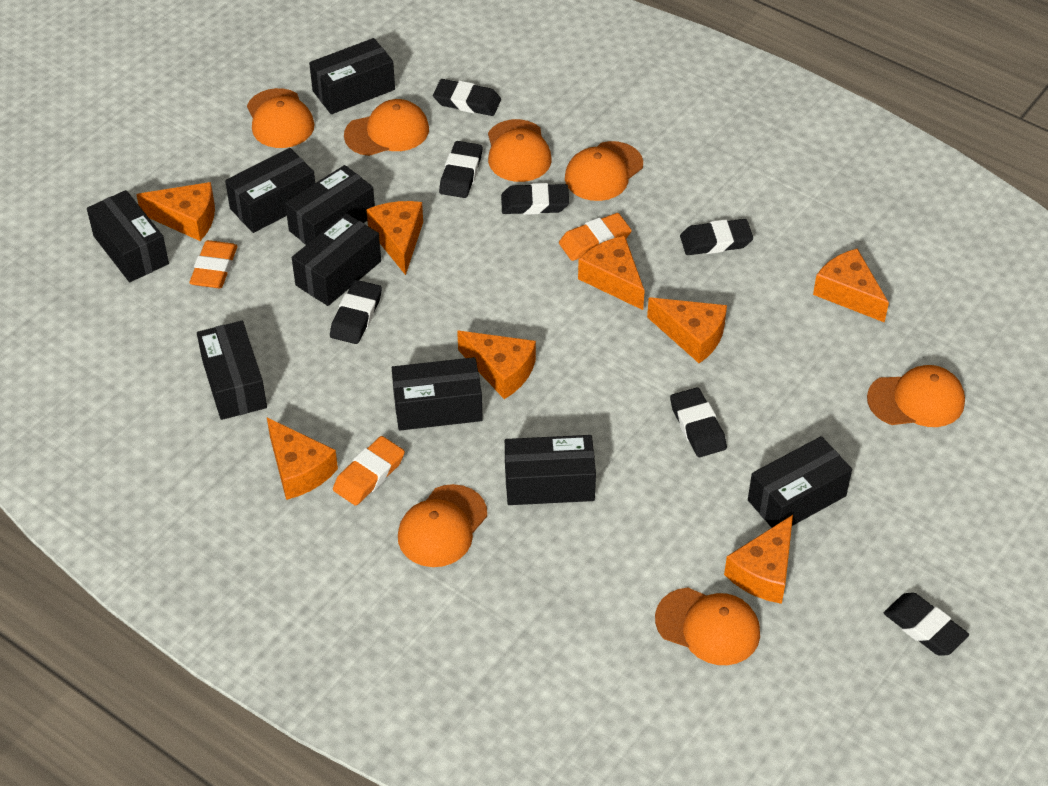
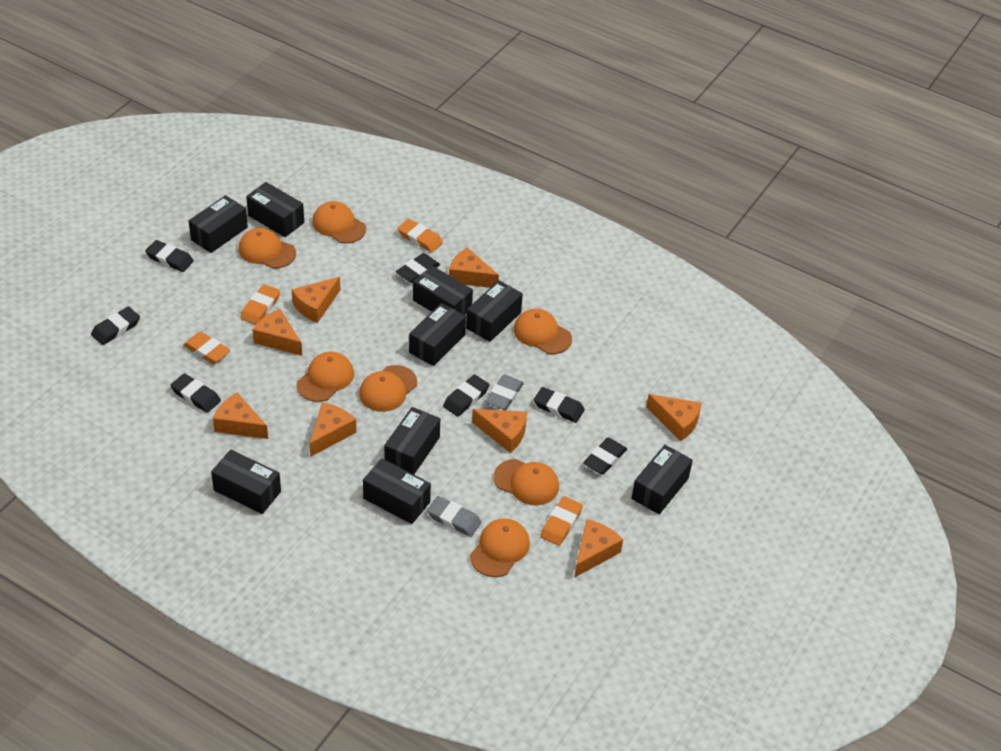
grey eraser: 0 -> 2
orange eraser: 3 -> 4

